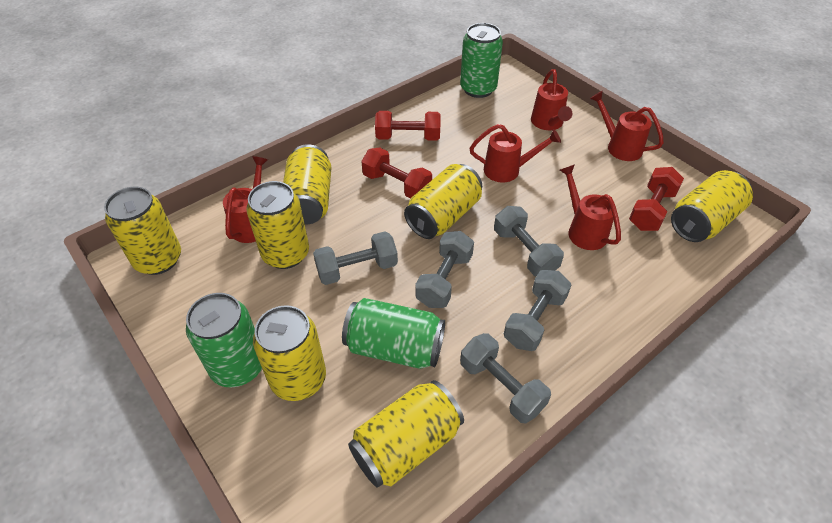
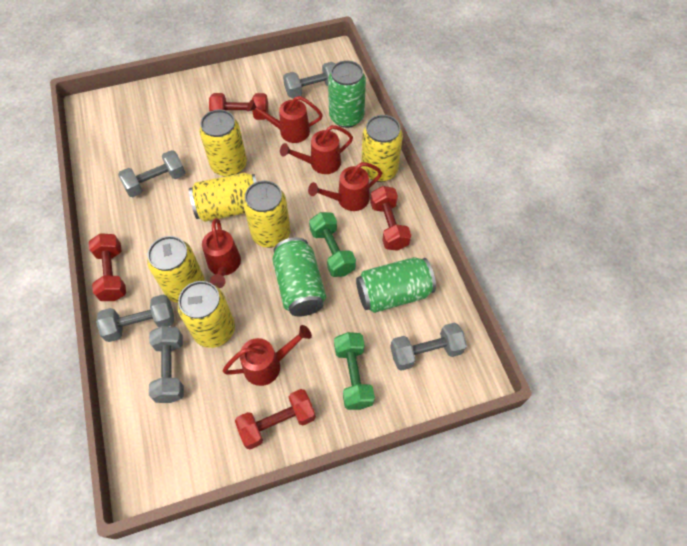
green dumbbell: 0 -> 2
red dumbbell: 3 -> 4
yellow can: 7 -> 6

